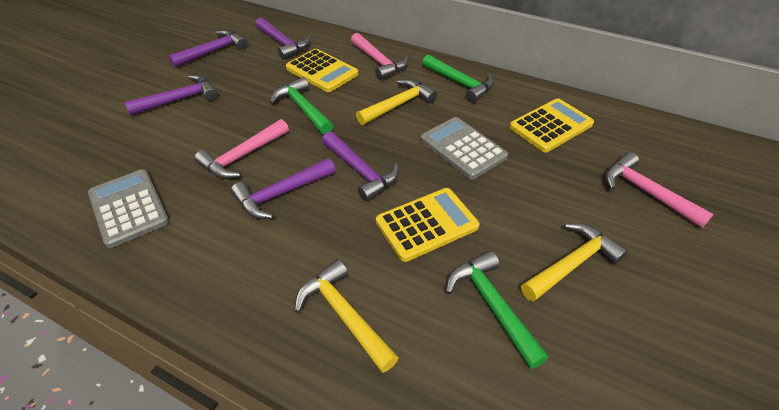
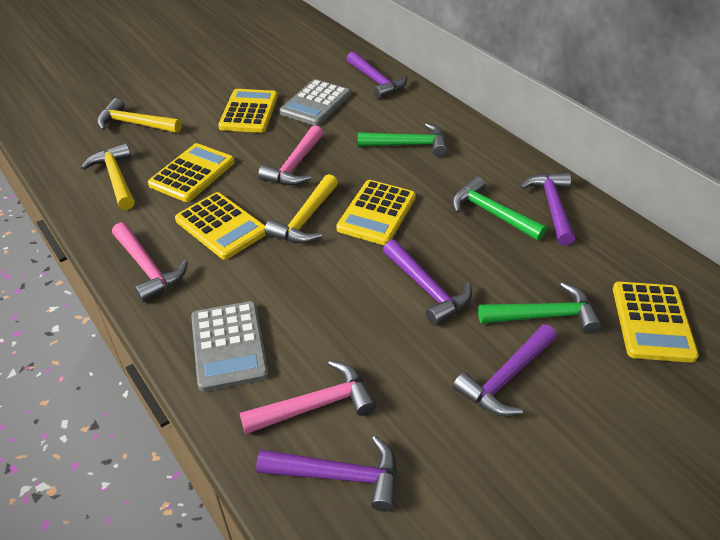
yellow calculator: 3 -> 5

